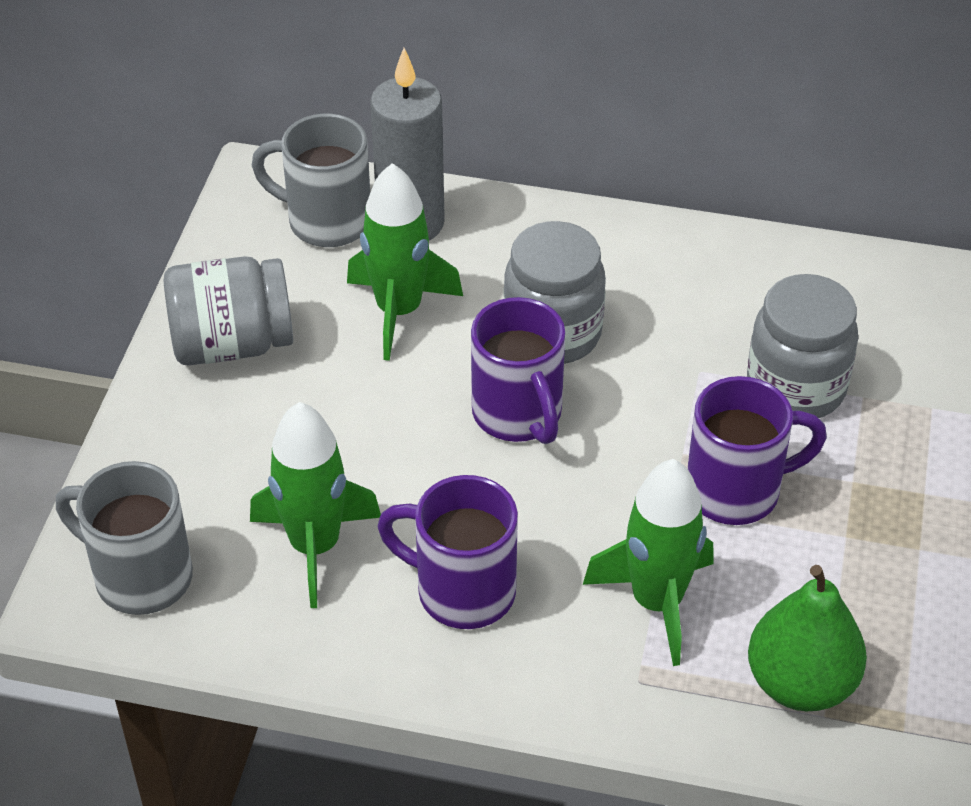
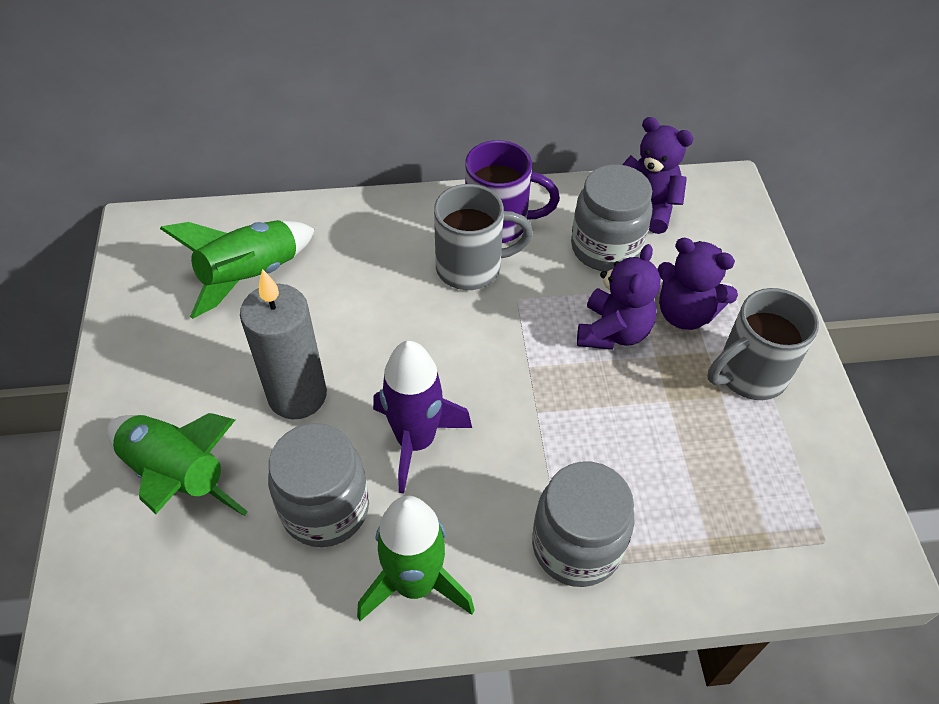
green pear: 1 -> 0
purple mug: 3 -> 1
purple rocket: 0 -> 1
purple teddy bear: 0 -> 3

